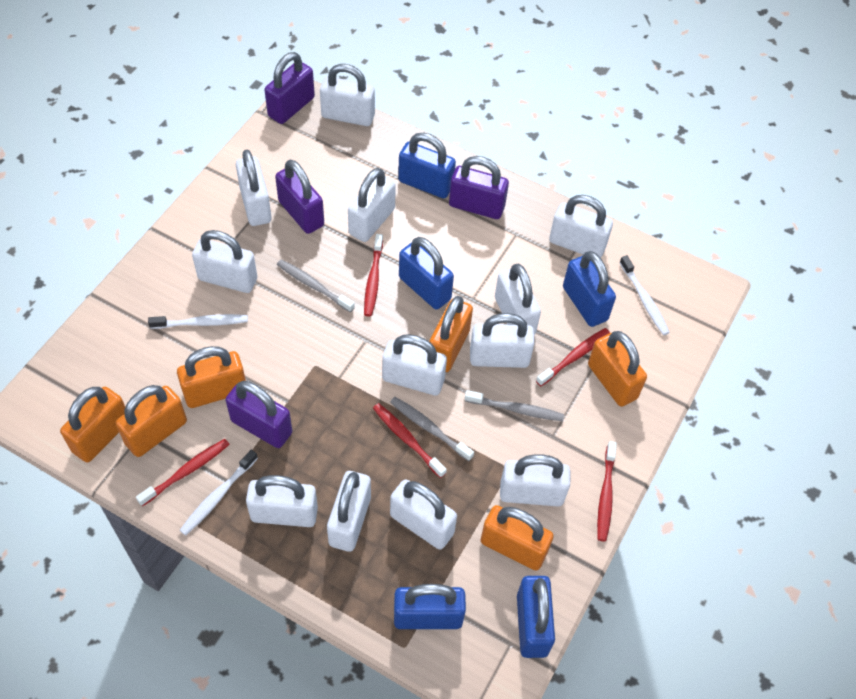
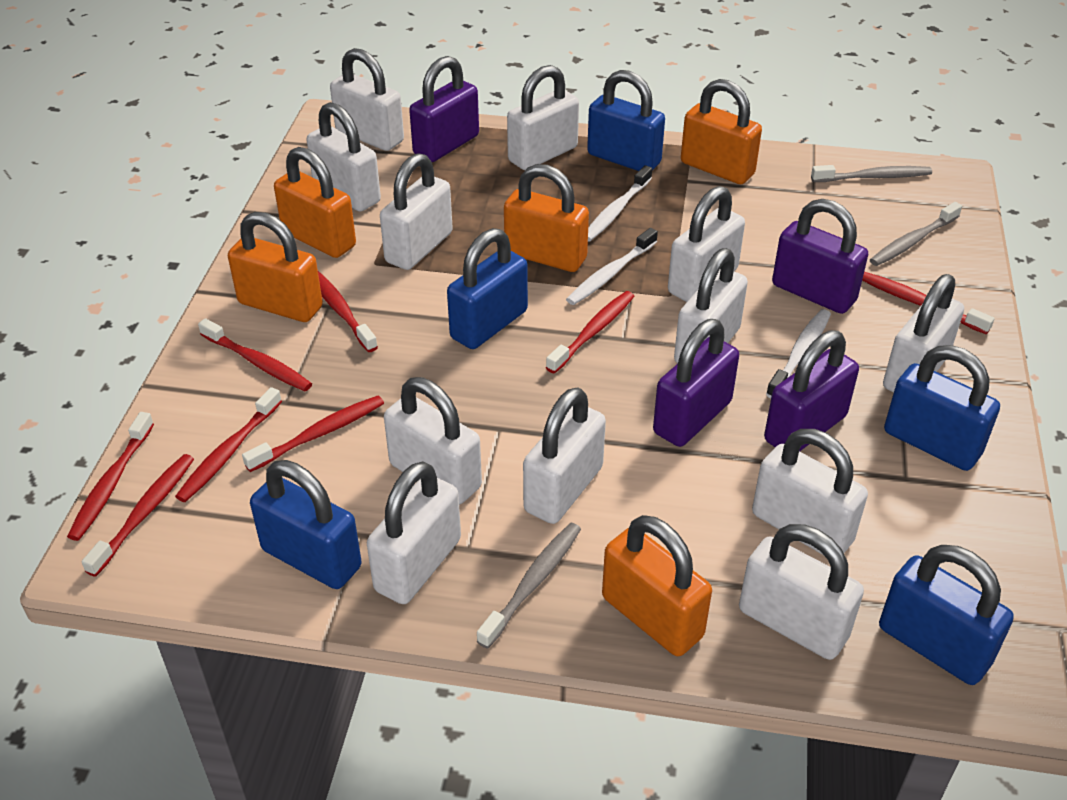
orange padlock: 6 -> 5
red toothbrush: 5 -> 8

